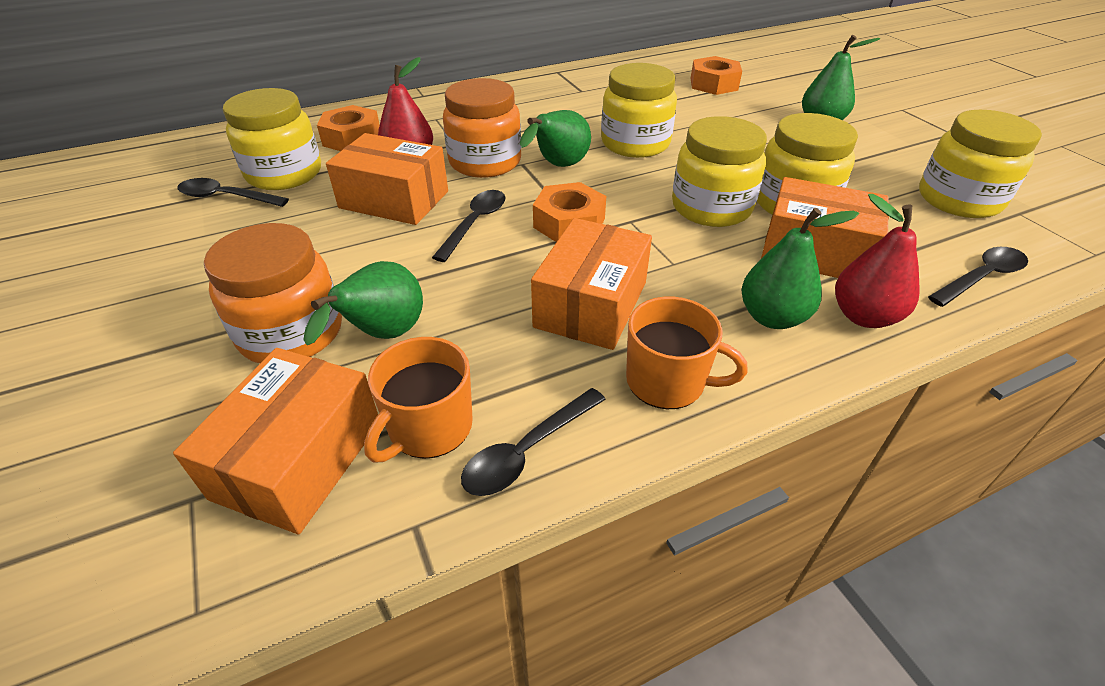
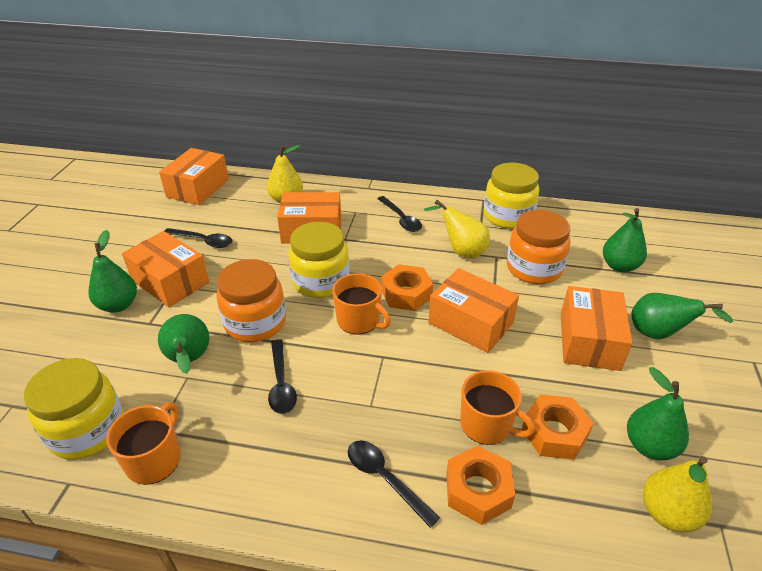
green pear: 4 -> 5
orange box: 4 -> 5
orange mug: 2 -> 3
red pear: 2 -> 0
yellow jar: 5 -> 3
yellow pear: 0 -> 3

